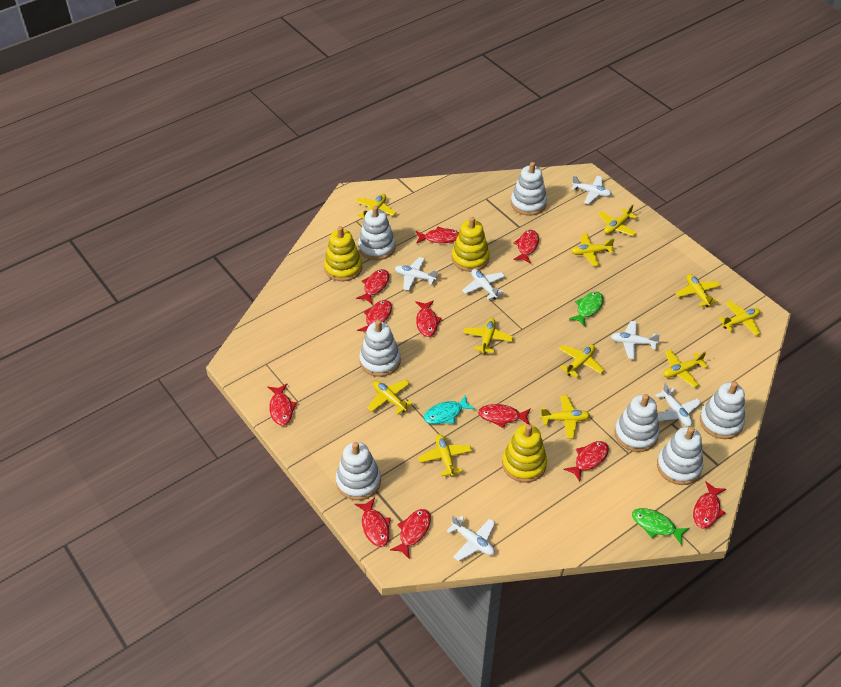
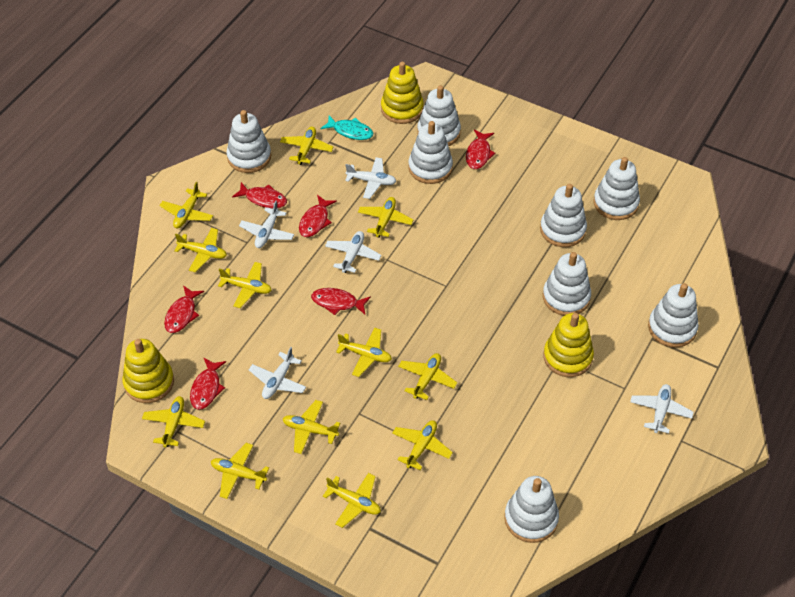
green fish: 2 -> 0
red fish: 11 -> 6
white plane: 6 -> 5
white stacking toy: 7 -> 8
yellow plane: 11 -> 12

